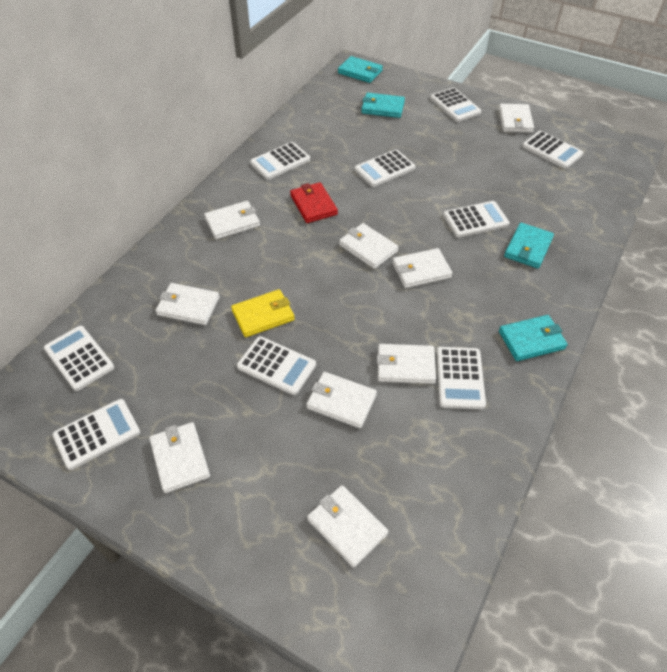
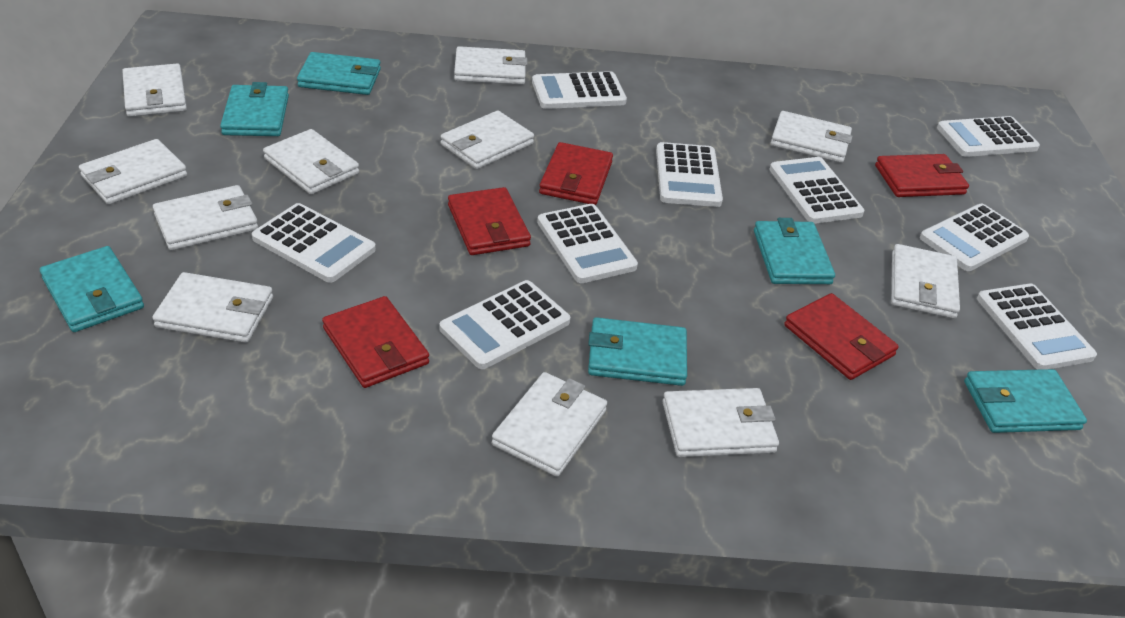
red wallet: 1 -> 5
turquoise wallet: 4 -> 6
white wallet: 9 -> 11
yellow wallet: 1 -> 0

